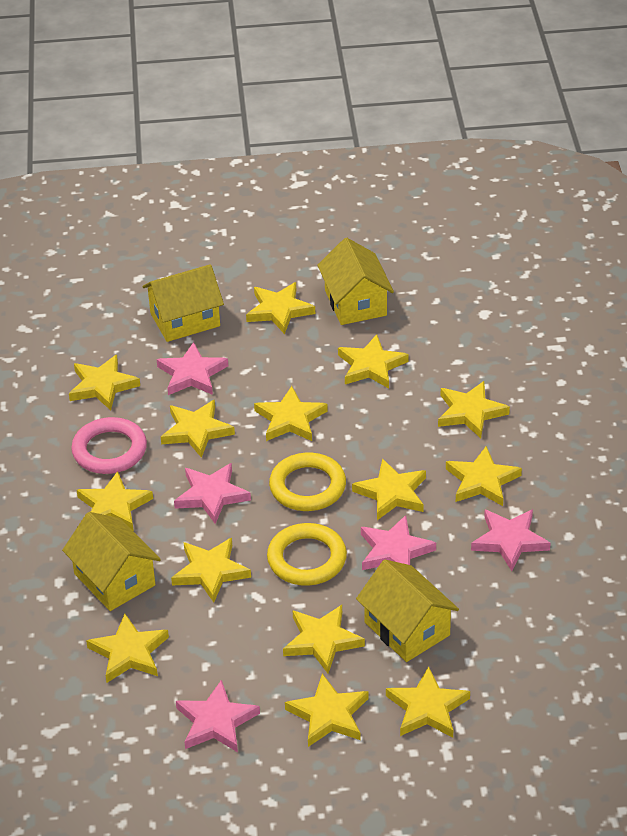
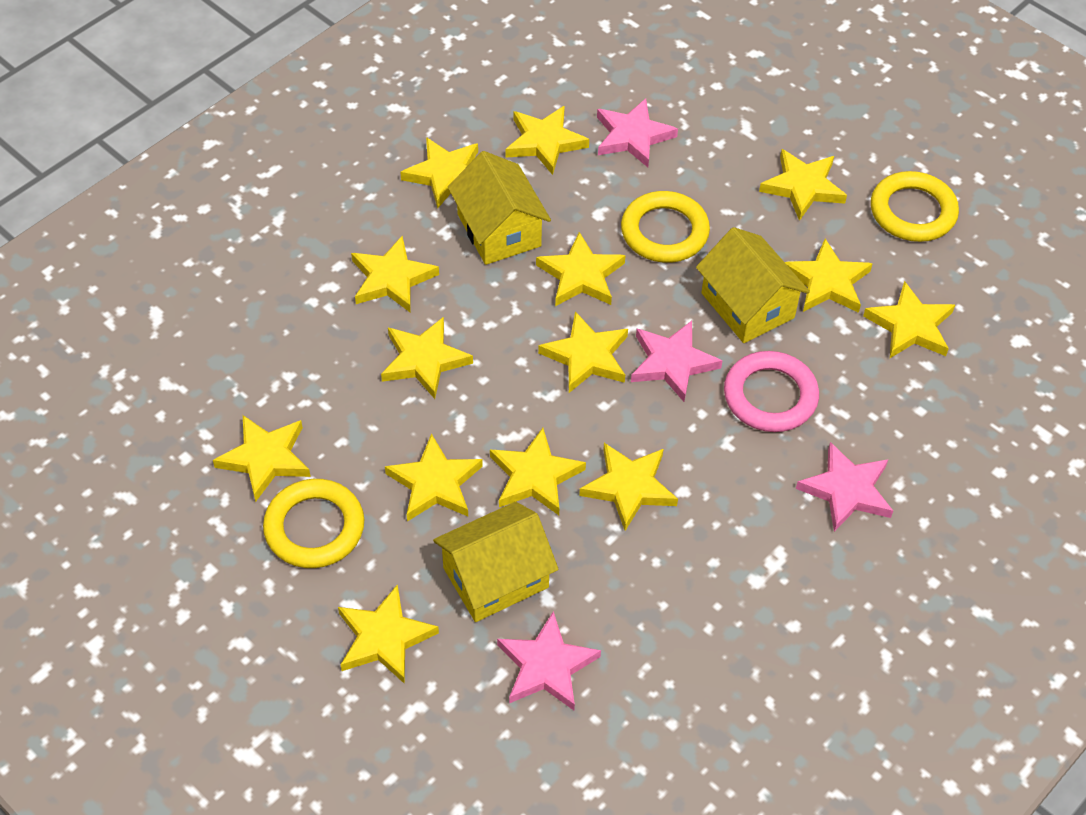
pink star: 5 -> 4
yellow house: 4 -> 3
yellow ring: 2 -> 3

